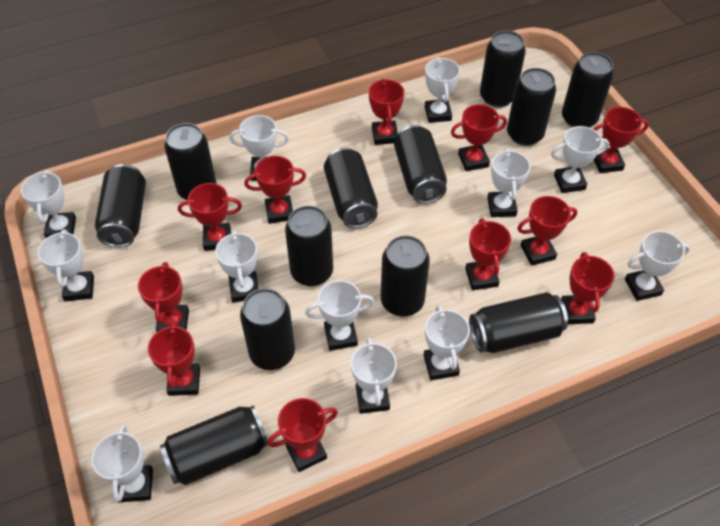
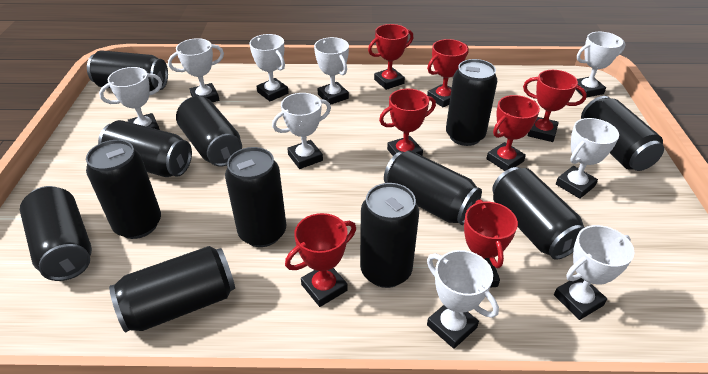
red trophy: 11 -> 7
white trophy: 12 -> 9

